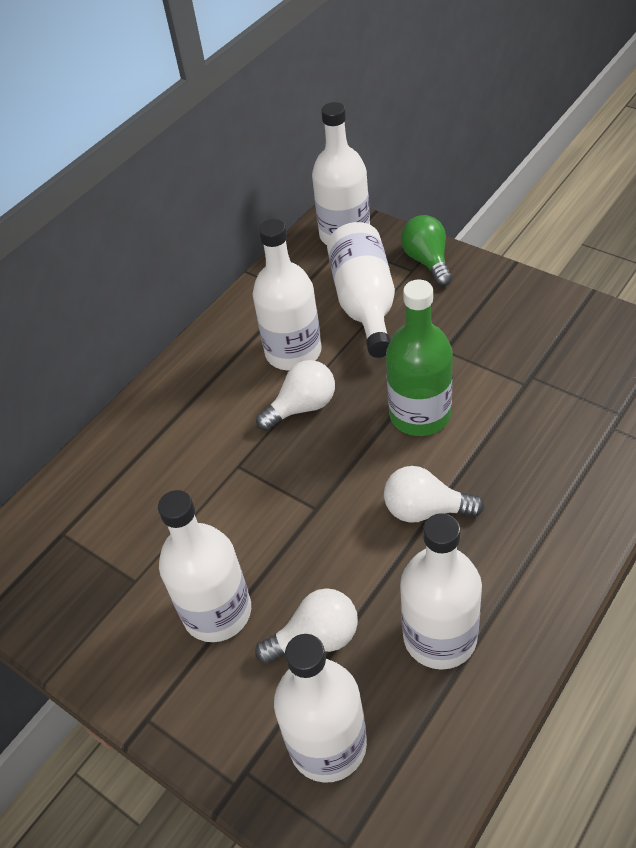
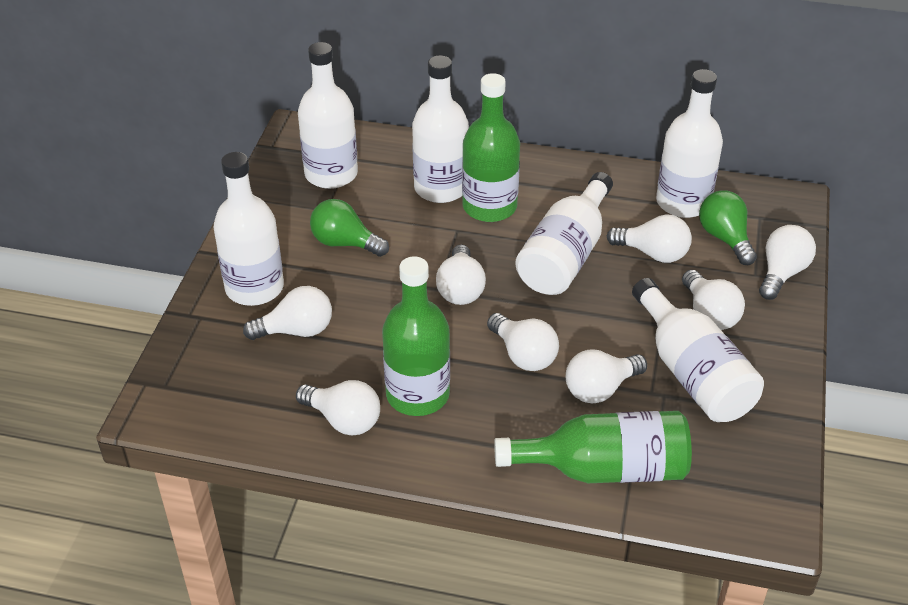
green bottle: 1 -> 3
green light bulb: 1 -> 2
white light bulb: 3 -> 8

